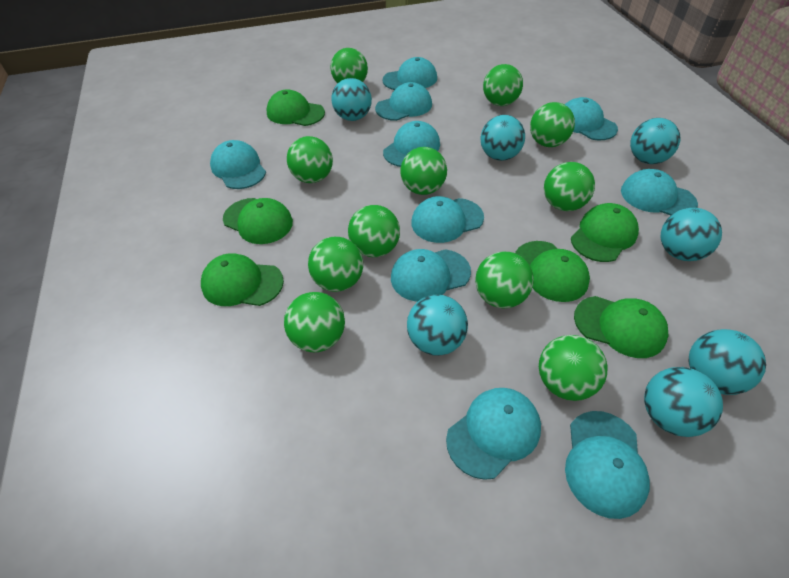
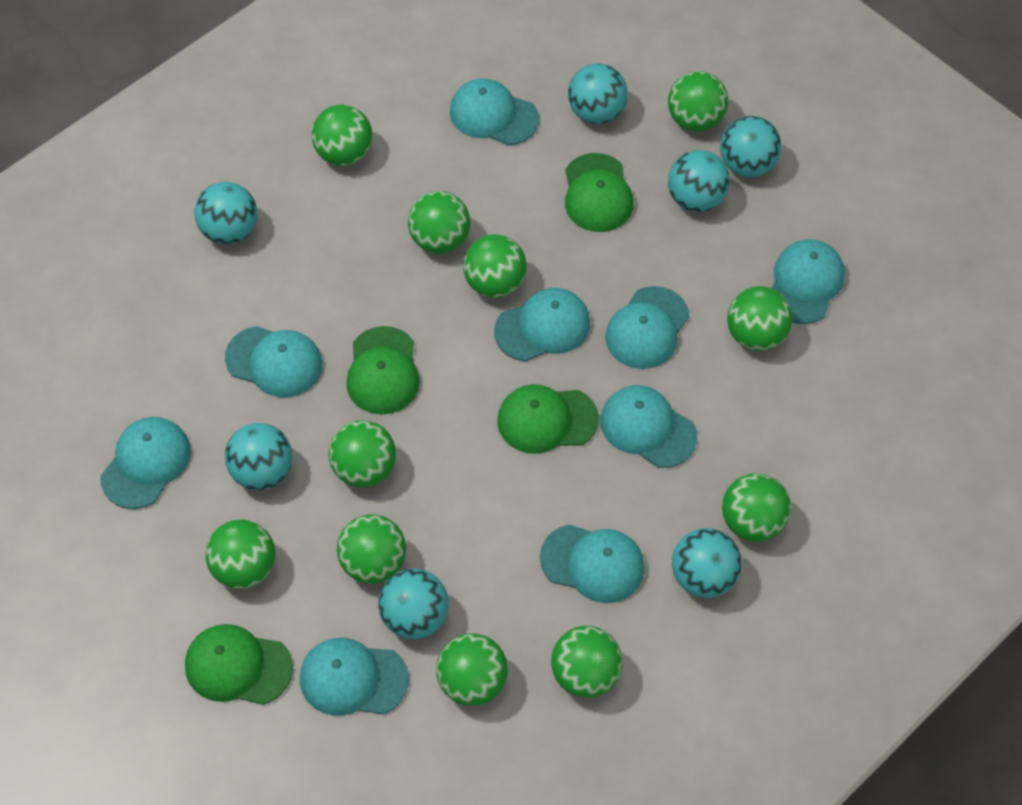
green cap: 6 -> 4
turquoise cap: 10 -> 9

